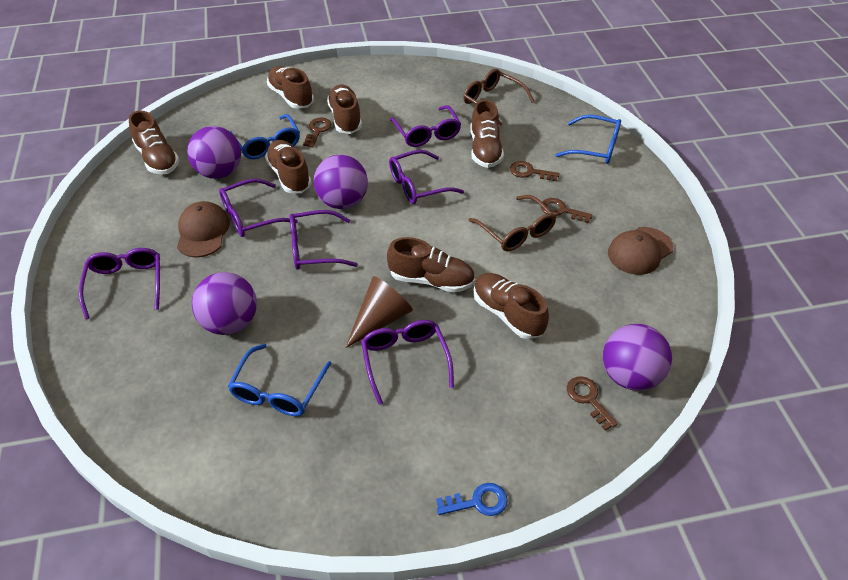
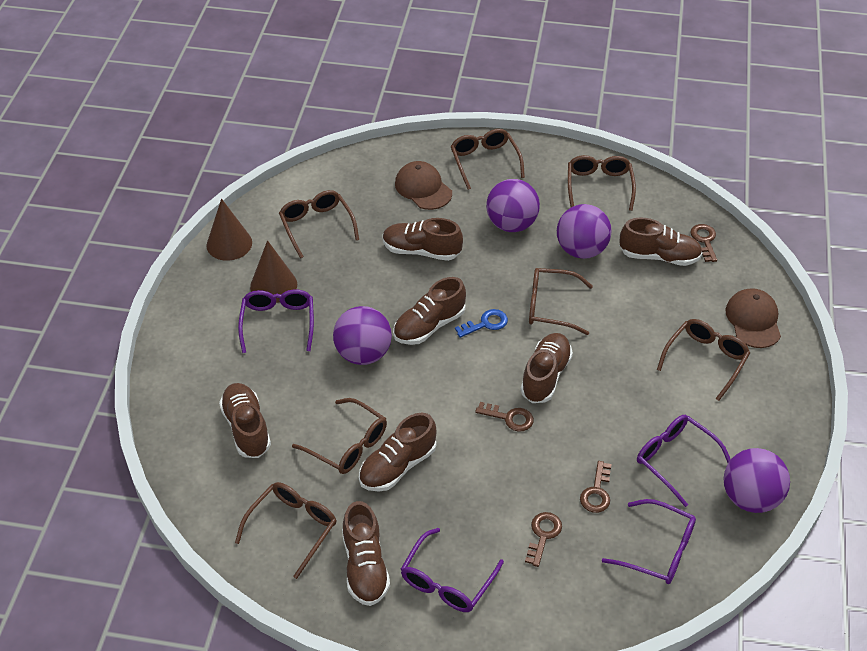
blue glasses: 3 -> 0
brown cone: 1 -> 2
brown glasses: 2 -> 7
purple glasses: 6 -> 4

